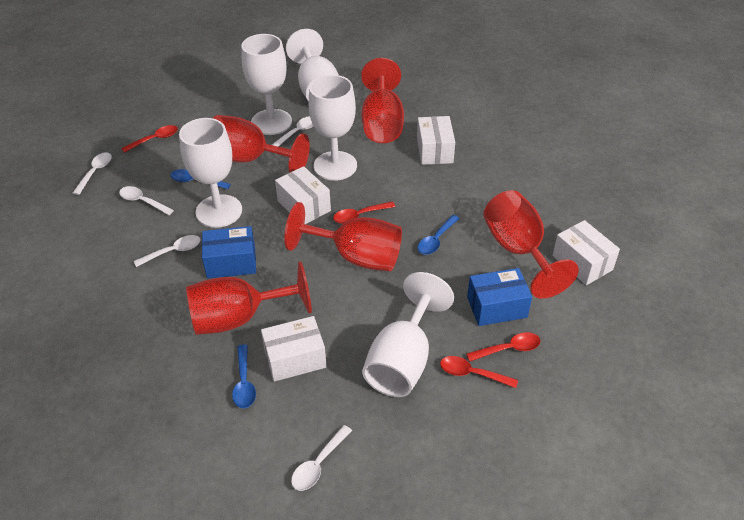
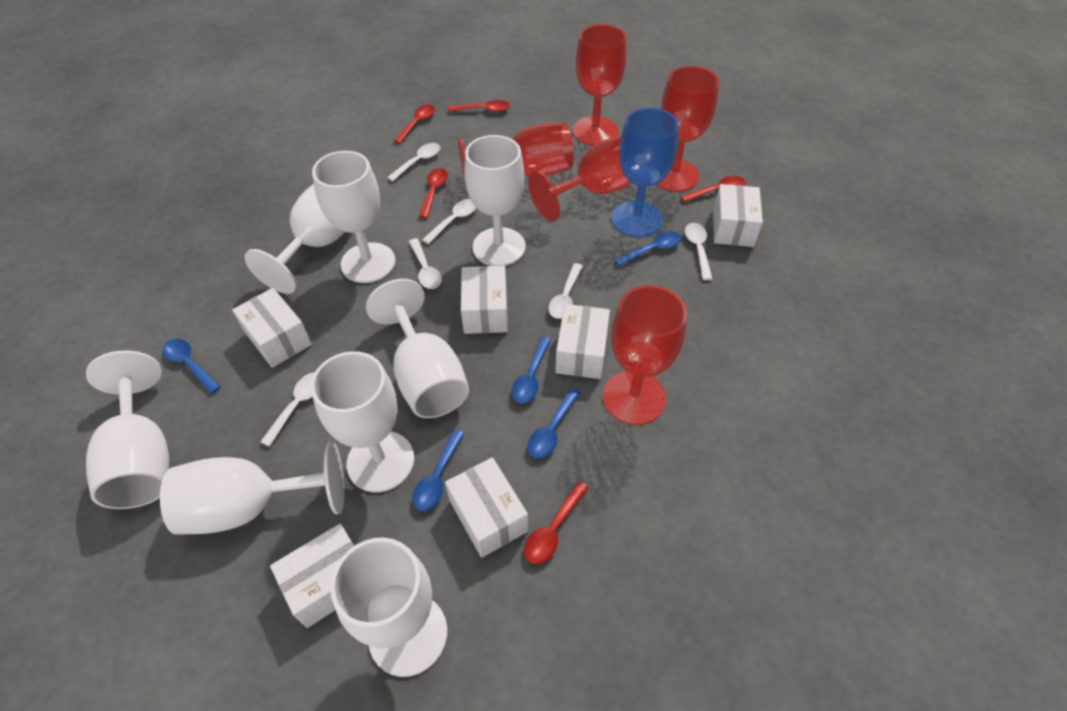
blue box: 2 -> 0
blue goblet: 0 -> 1
blue spoon: 3 -> 5
red spoon: 4 -> 5
white box: 4 -> 6
white goblet: 5 -> 8
white spoon: 5 -> 6

